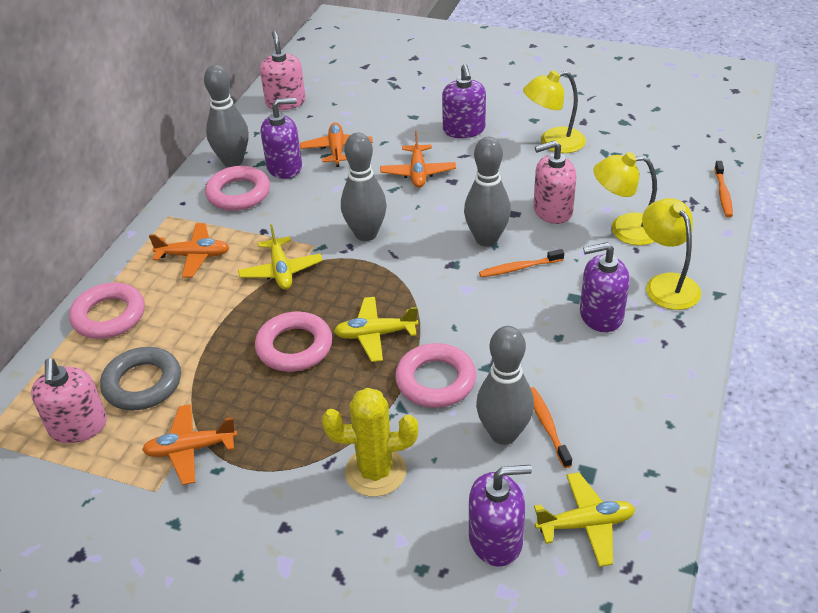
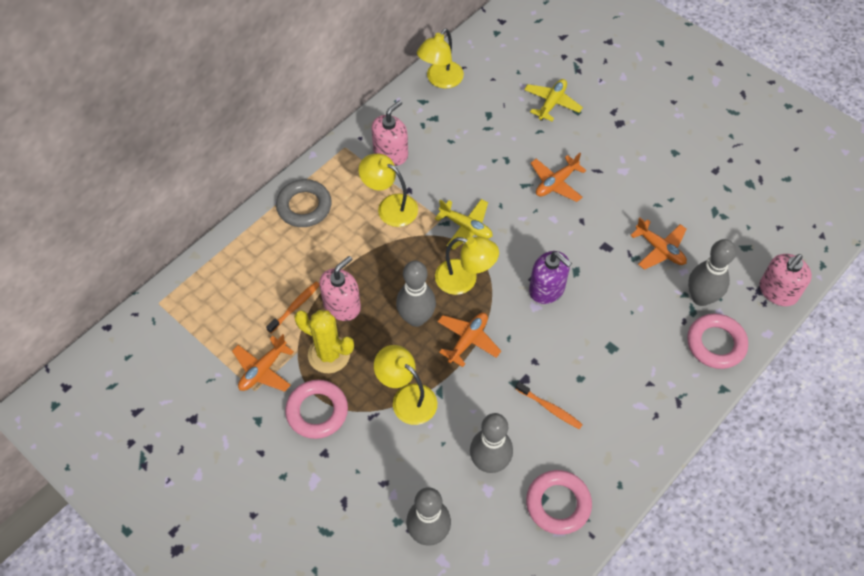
orange toothbrush: 3 -> 2
pink ring: 4 -> 3
purple soap dispenser: 4 -> 1
yellow lamp: 3 -> 4
yellow plane: 3 -> 2

